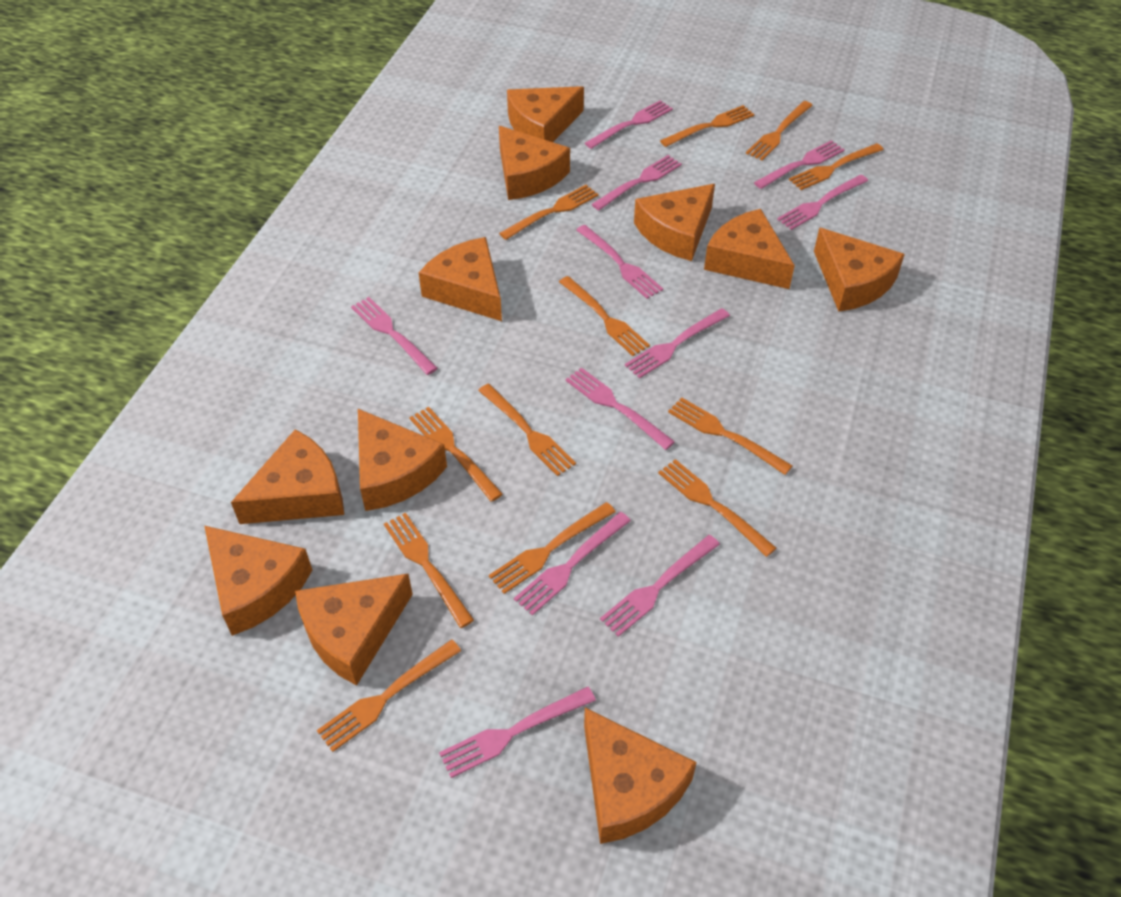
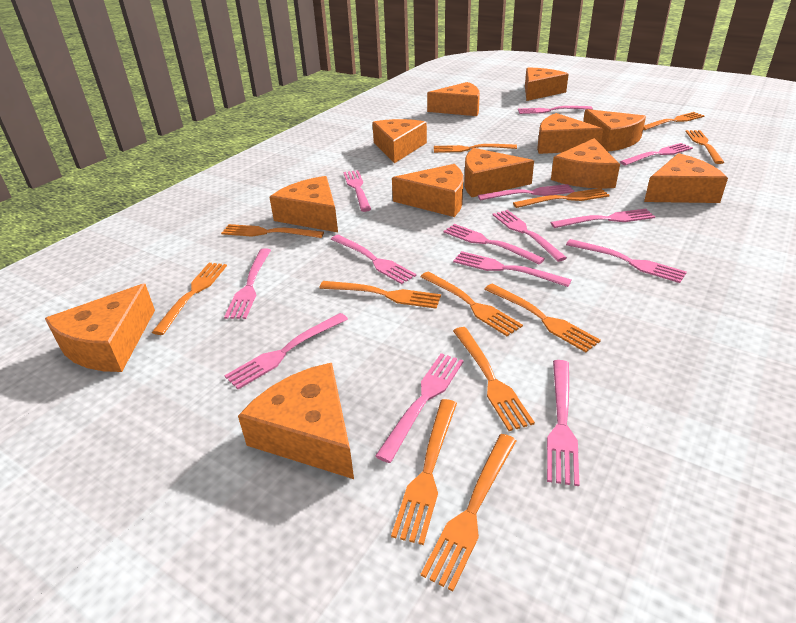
orange cheese: 11 -> 12
pink fork: 11 -> 14

